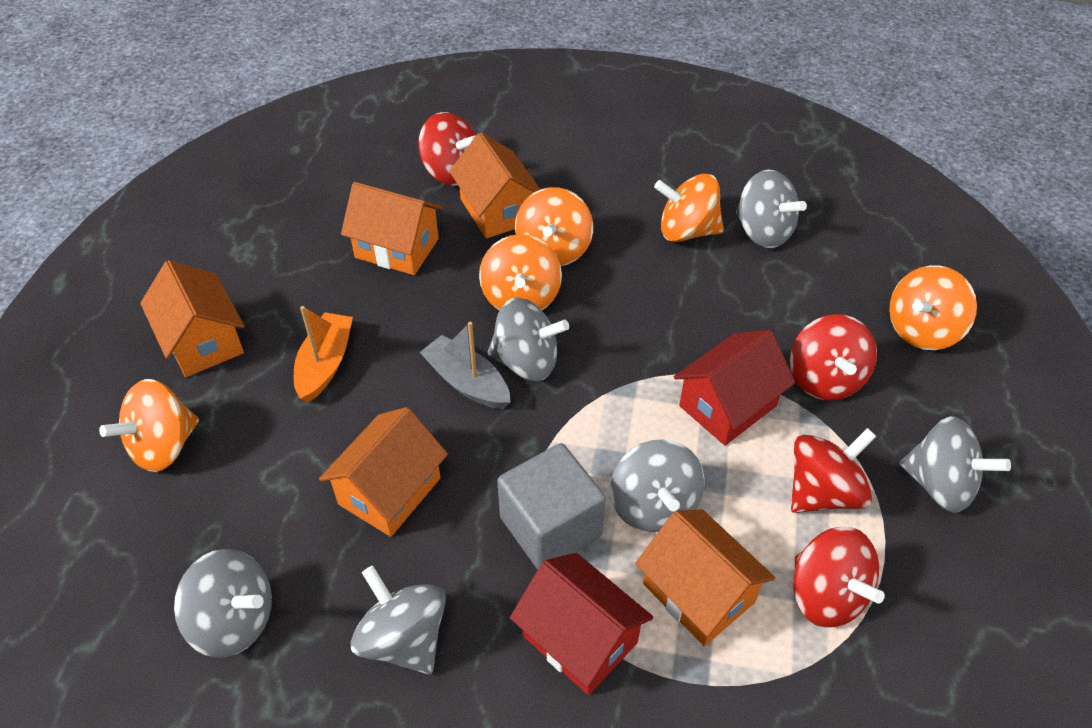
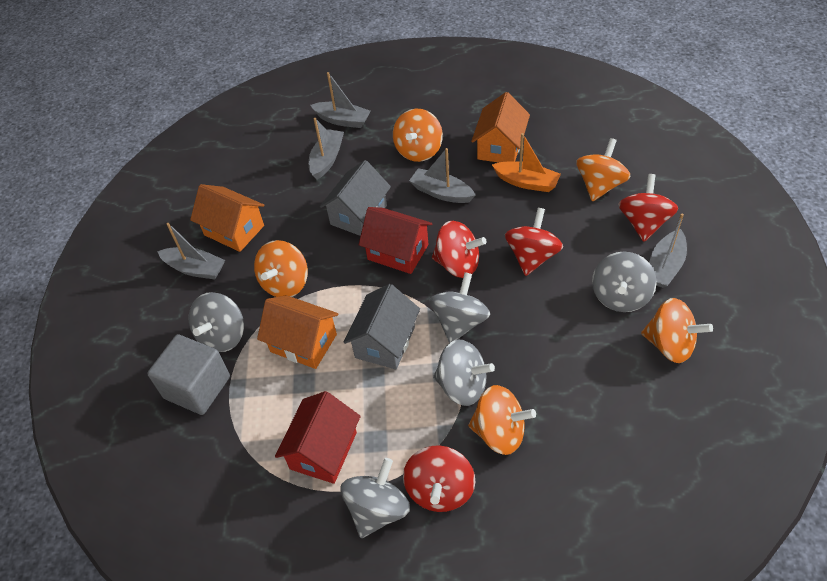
grey boat: 1 -> 5
grey house: 0 -> 2
grey spinning top: 6 -> 5
orange house: 5 -> 3

